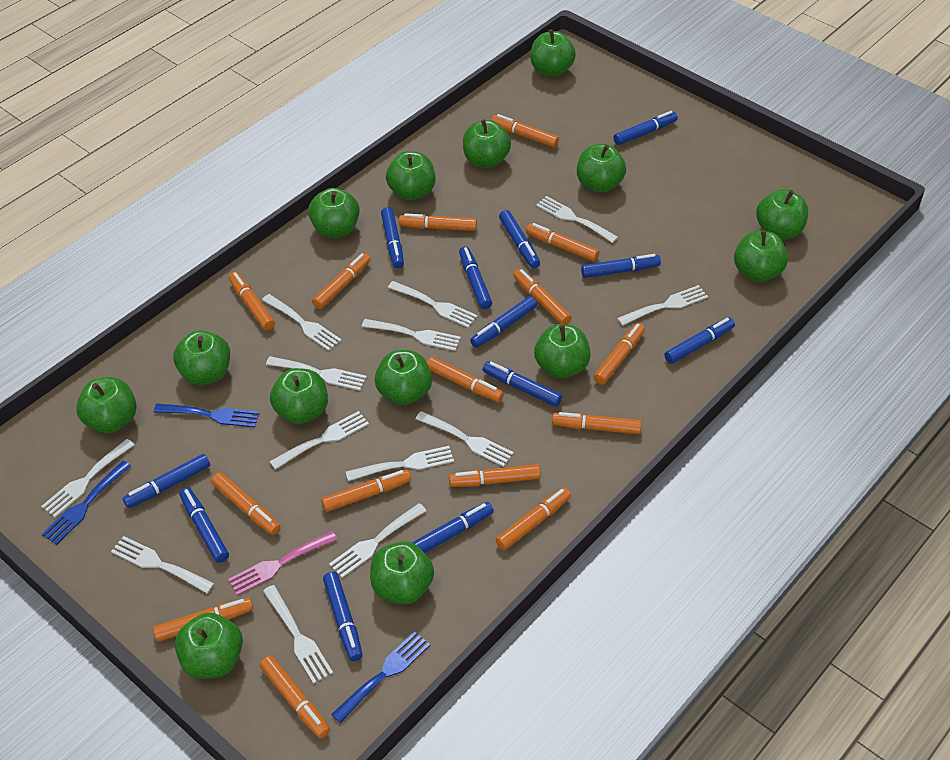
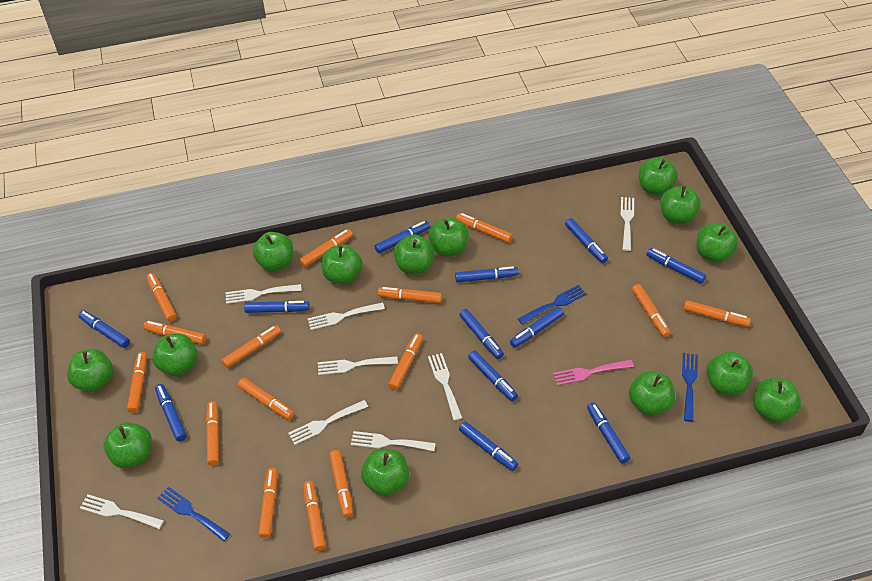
white fork: 13 -> 8

